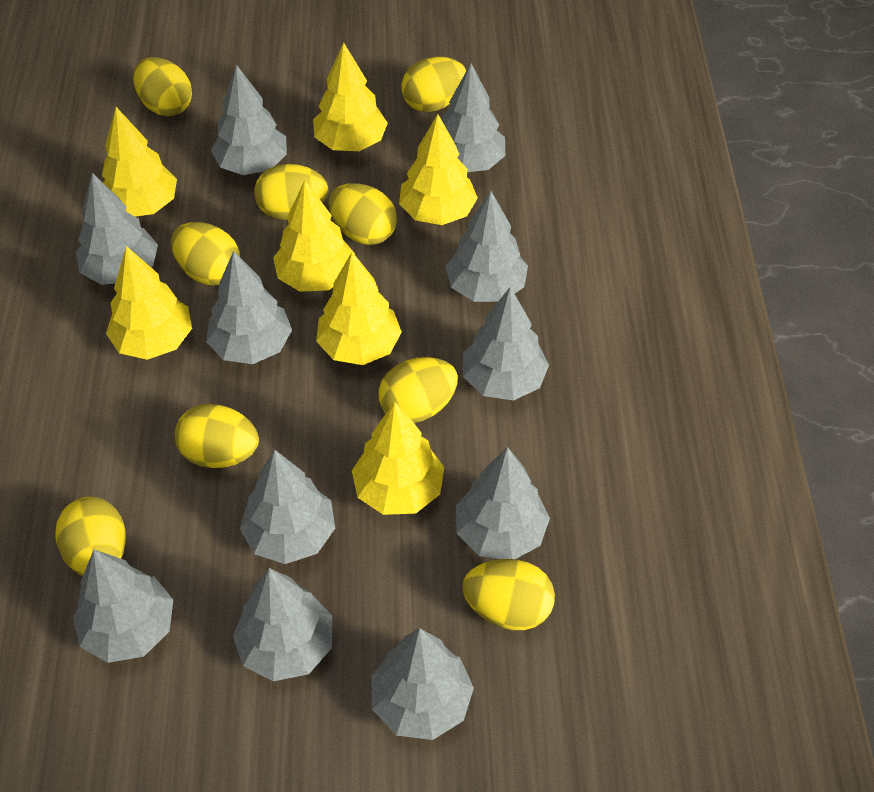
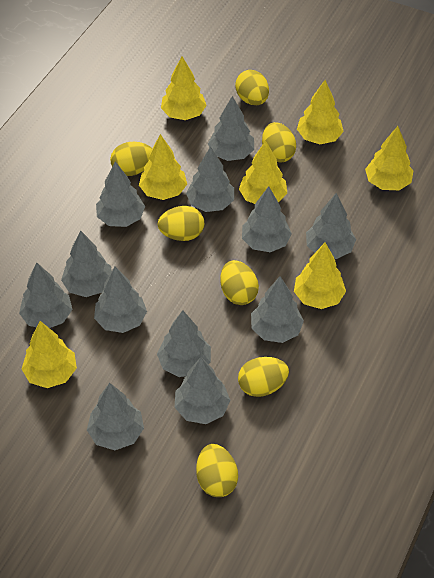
grey tree: 11 -> 12
yellow egg: 9 -> 7

